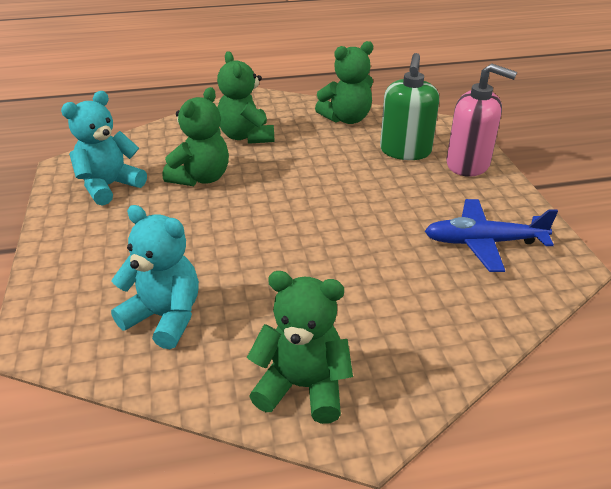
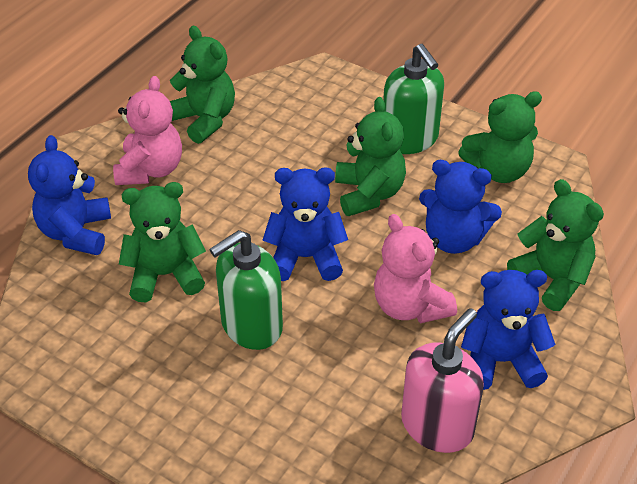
blue plane: 1 -> 0
blue teddy bear: 0 -> 4
green soap dispenser: 1 -> 2
green teddy bear: 4 -> 5
pink teddy bear: 0 -> 2
turquoise teddy bear: 2 -> 0

